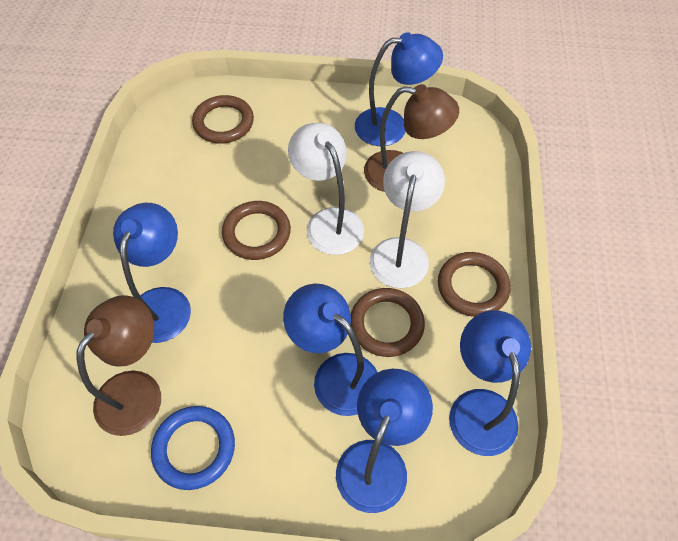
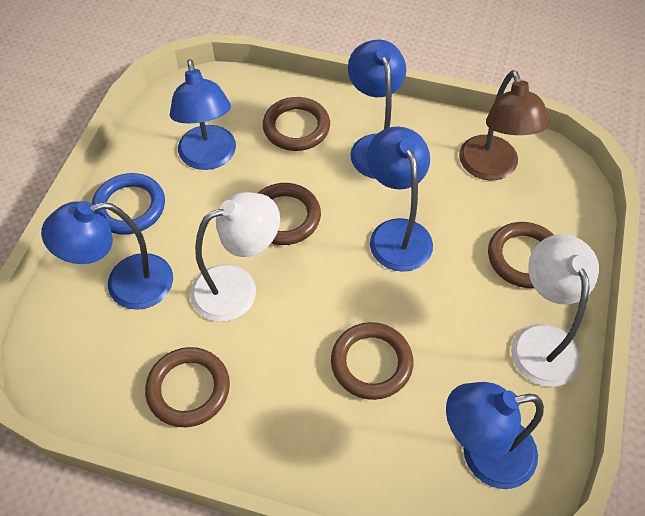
brown lamp: 2 -> 1
brown ring: 4 -> 5

